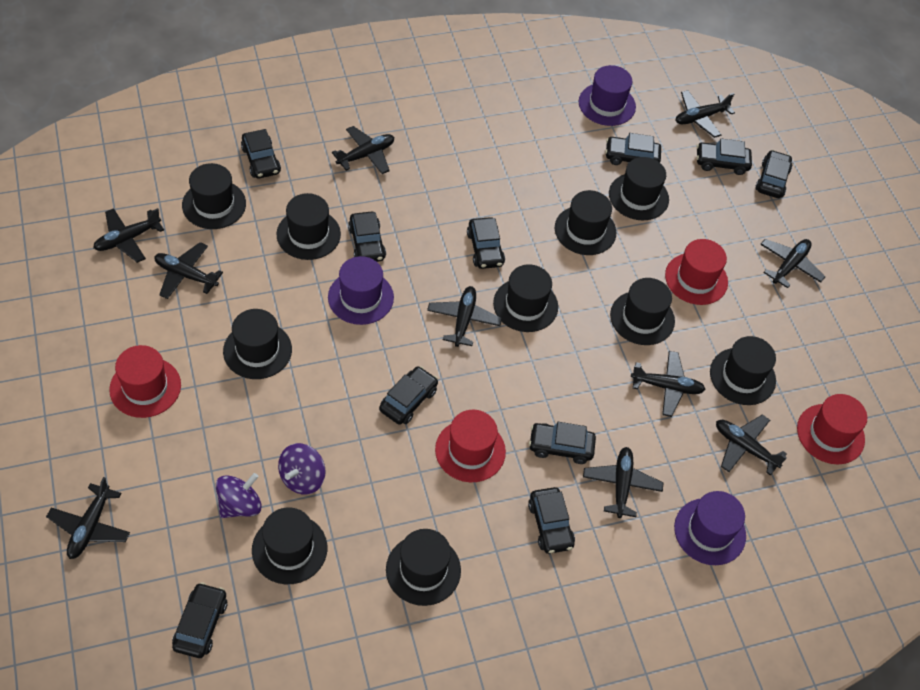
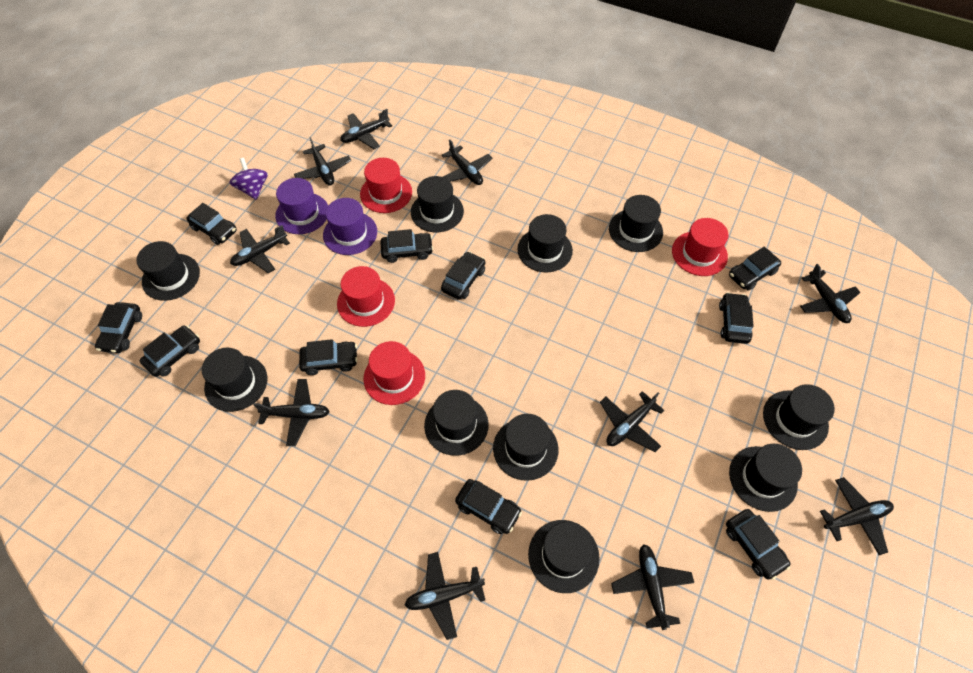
purple hat: 3 -> 2
purple spinning top: 2 -> 1

